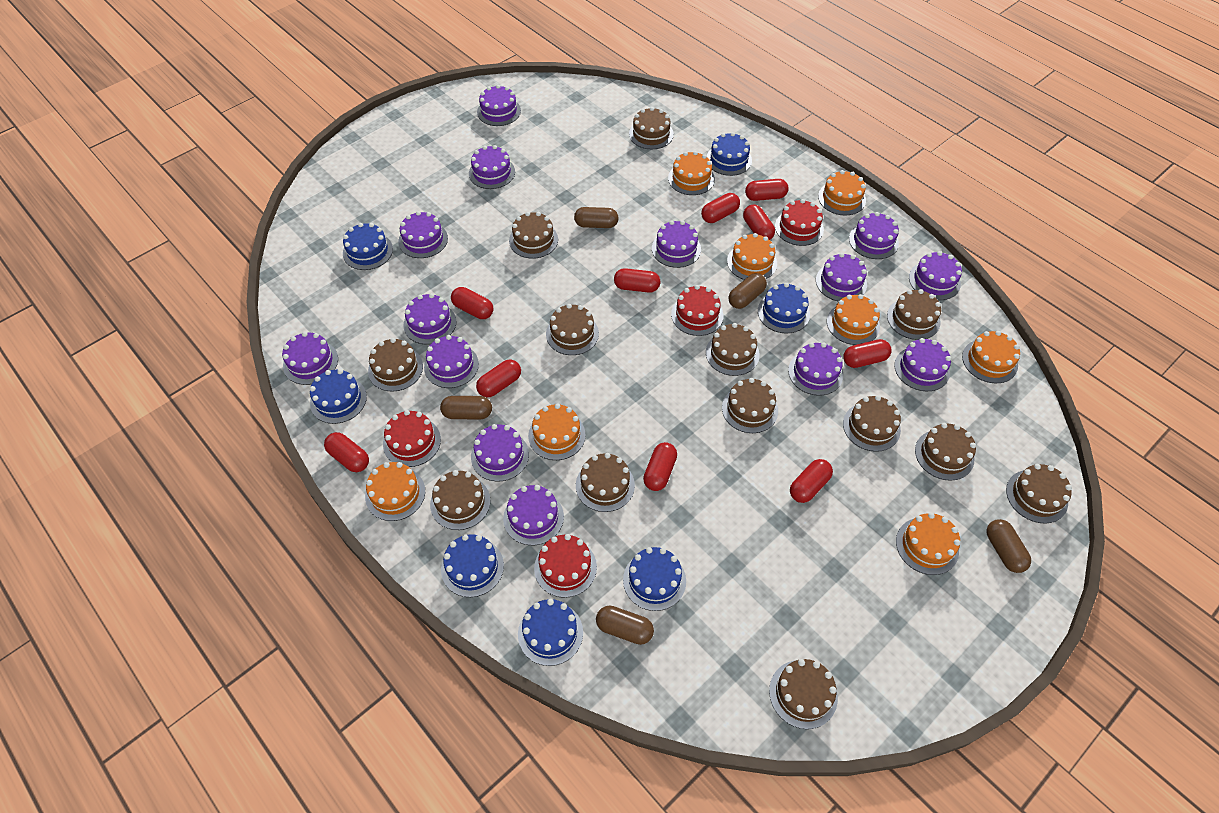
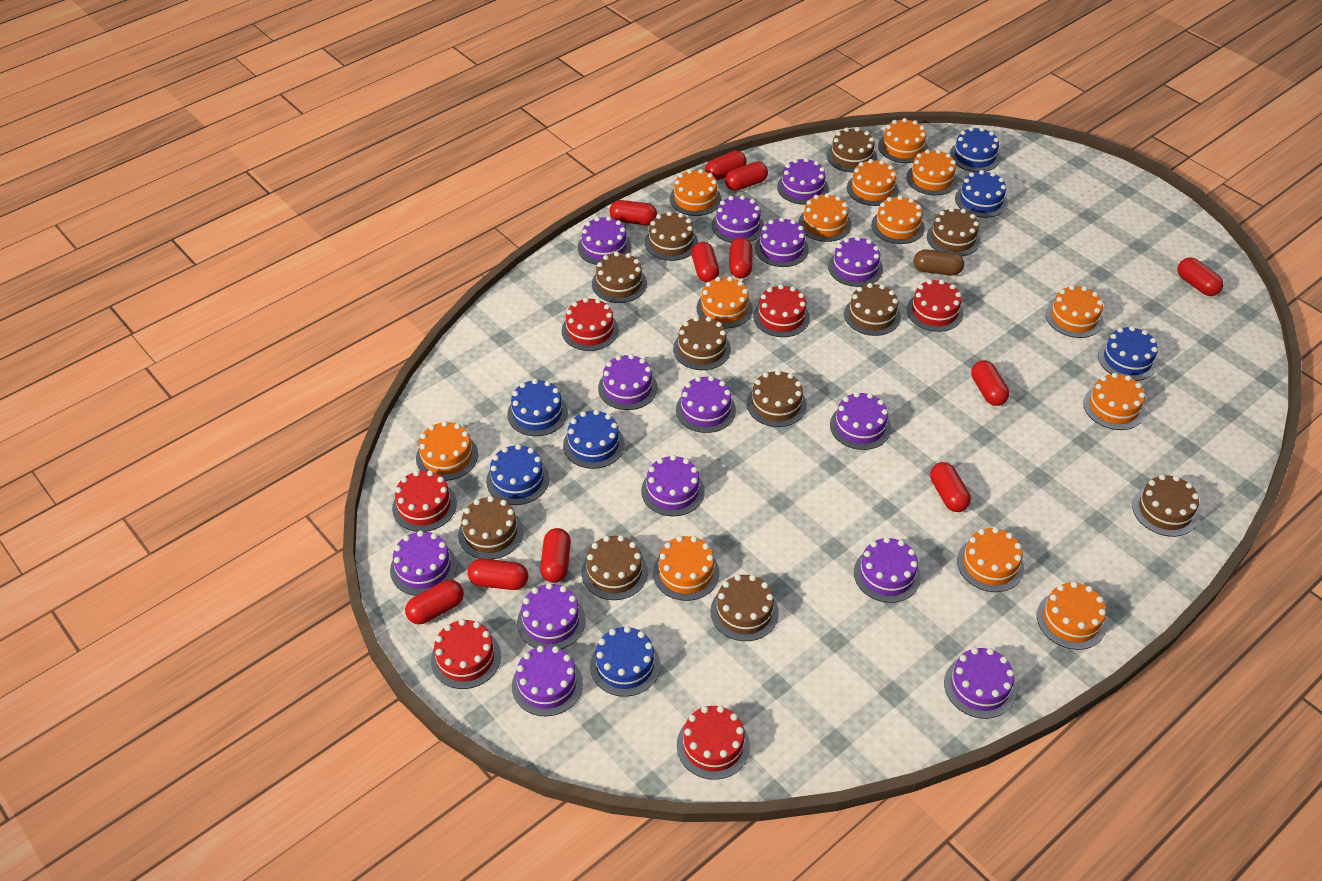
brown cake: 13 -> 11
brown capsule: 5 -> 1
orange cake: 8 -> 13
red cake: 4 -> 6
red capsule: 10 -> 11

